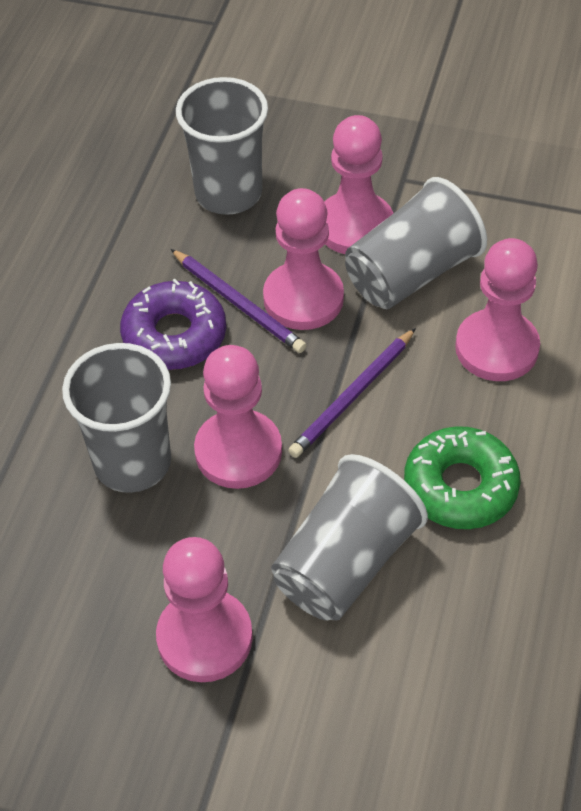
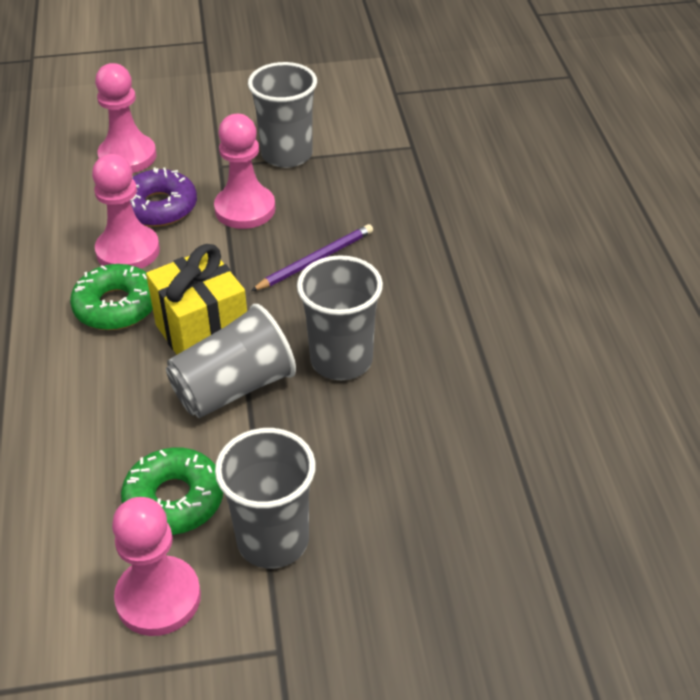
green donut: 1 -> 2
pink pawn: 5 -> 4
purple pencil: 2 -> 1
yellow gift: 0 -> 1

